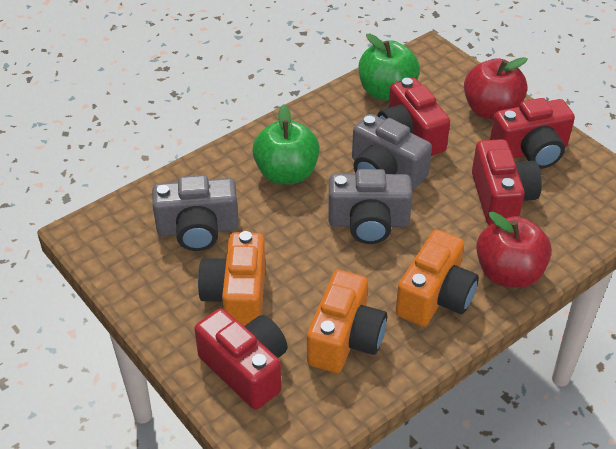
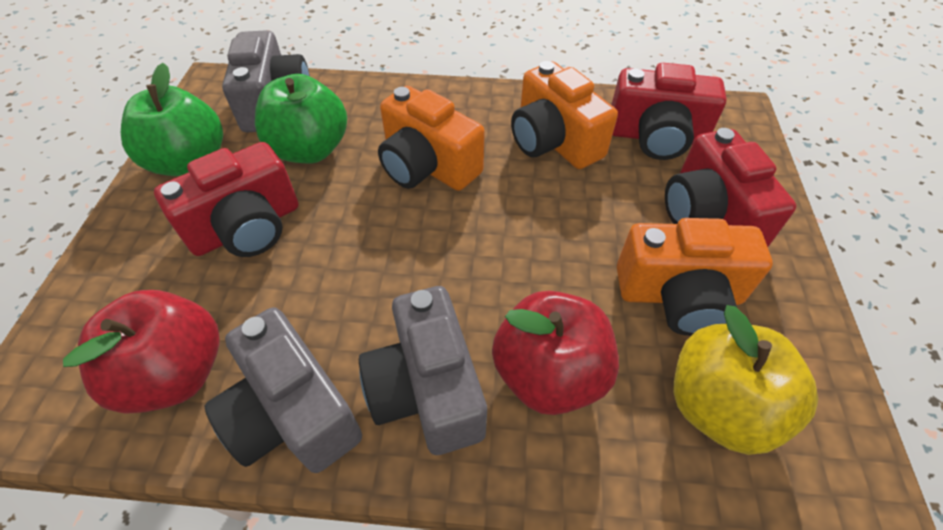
red camera: 4 -> 3
yellow apple: 0 -> 1

